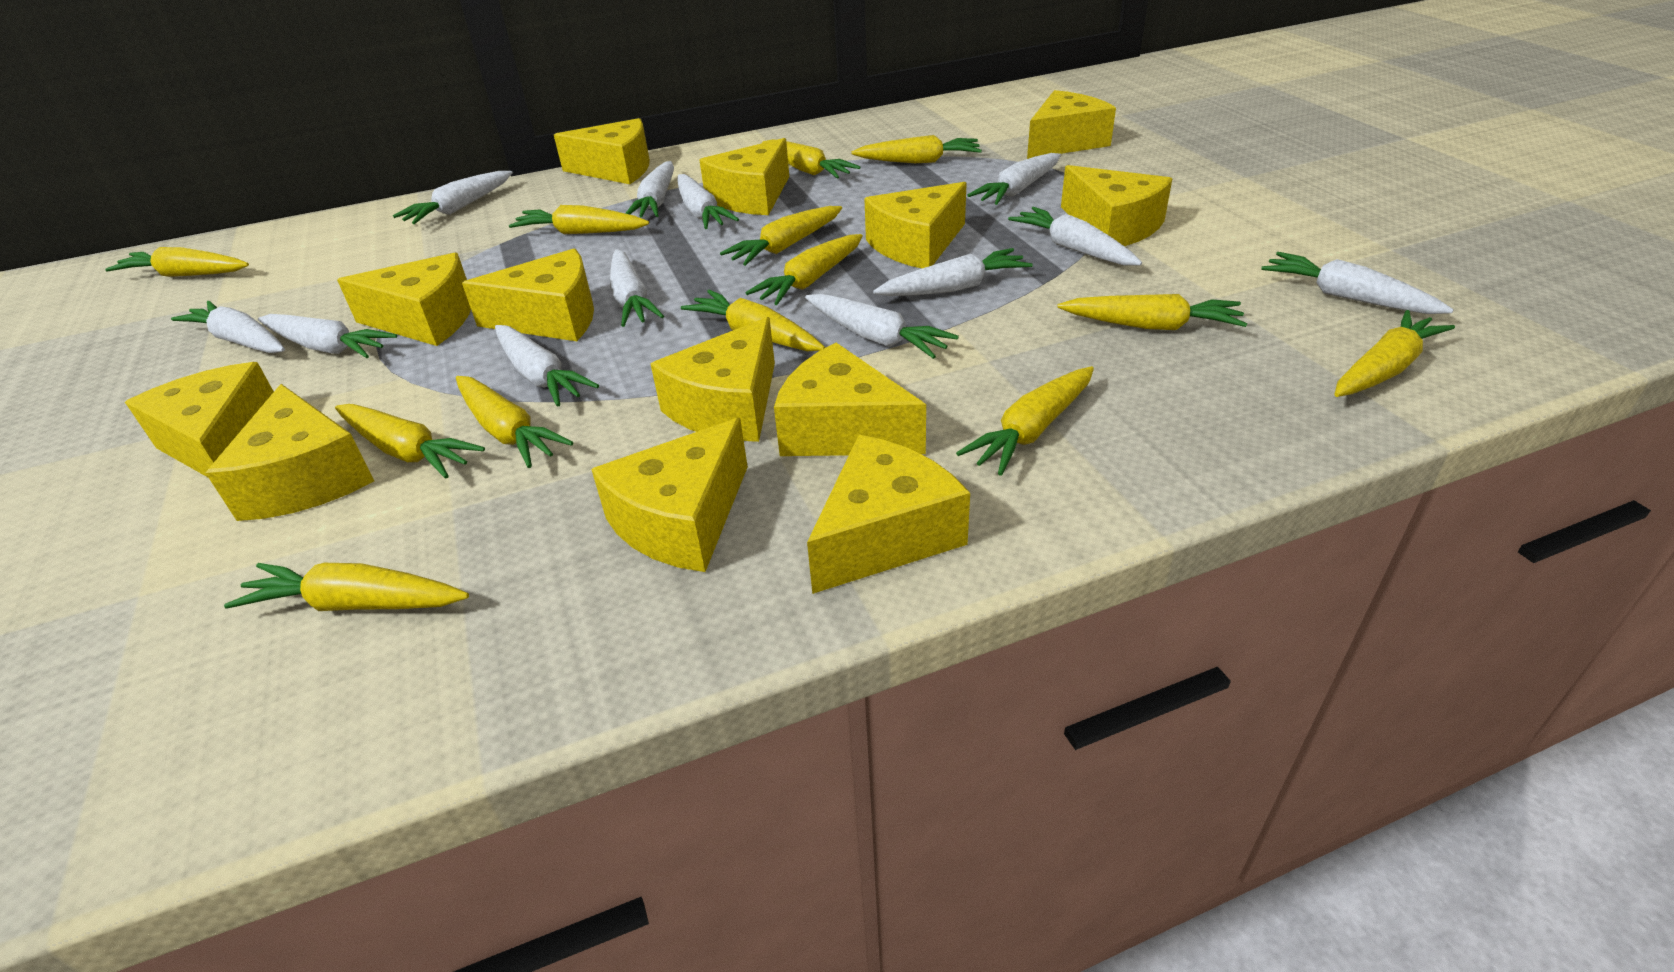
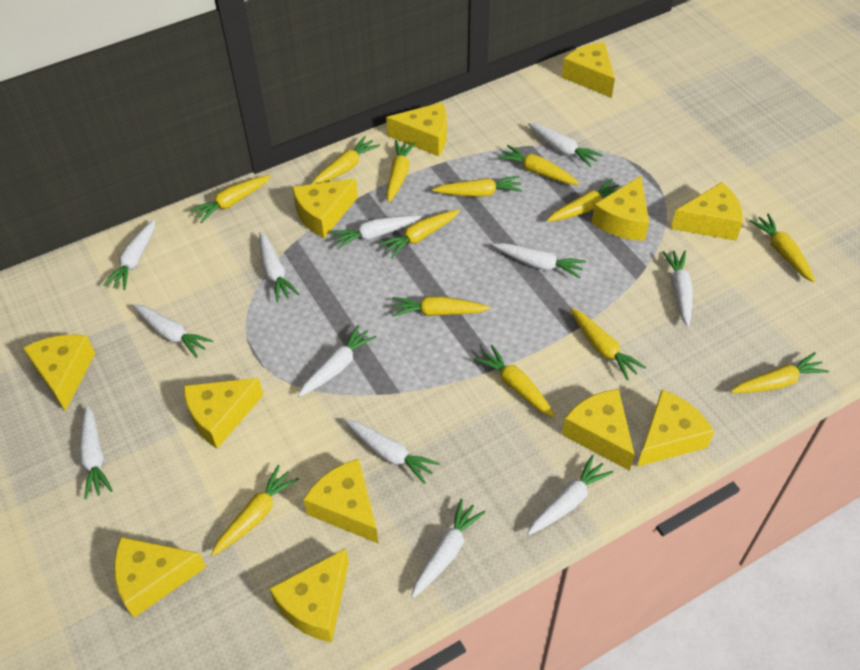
yellow cheese: 13 -> 12

